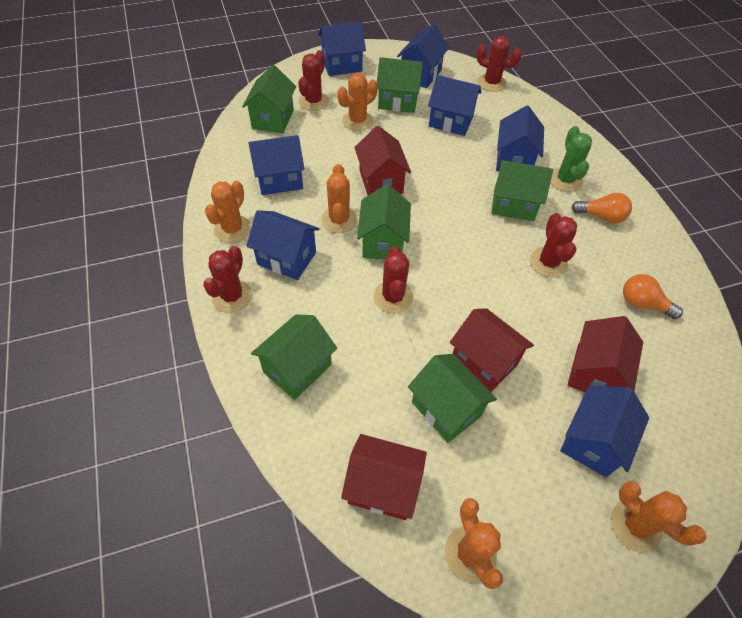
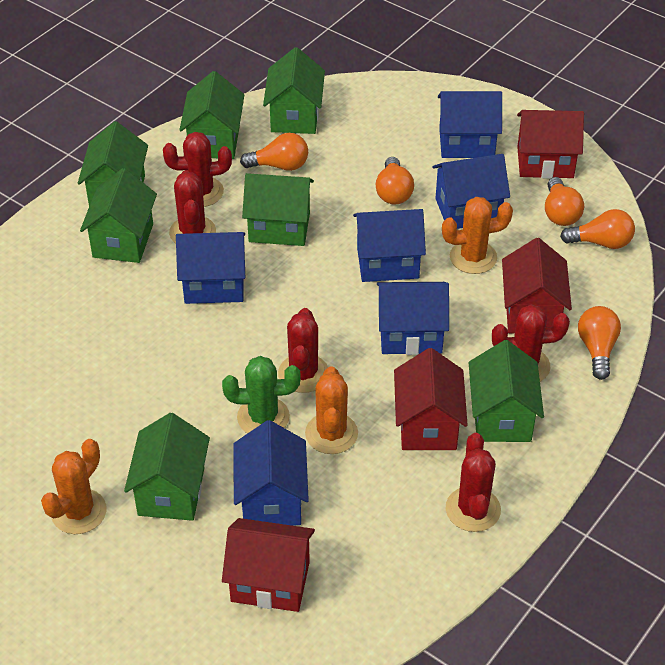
blue house: 7 -> 6
green house: 6 -> 7
orange cactus: 5 -> 3
orange light bulb: 2 -> 5

